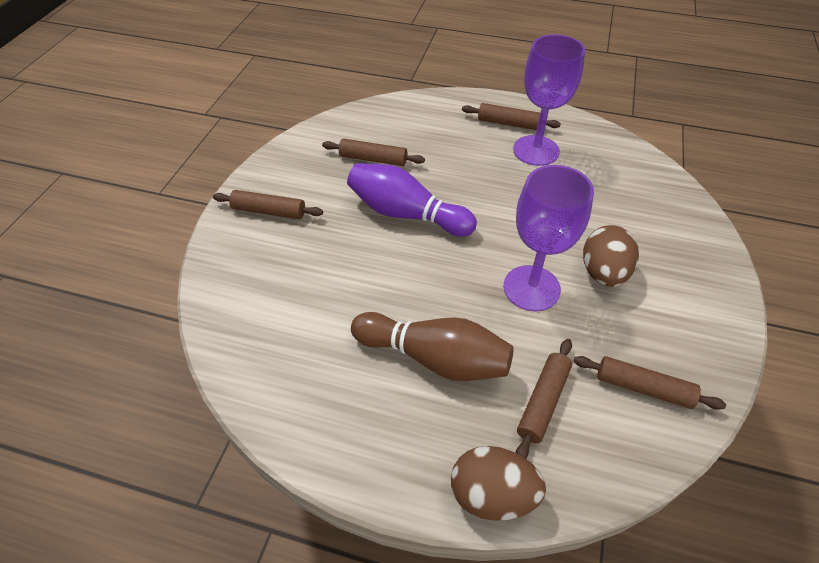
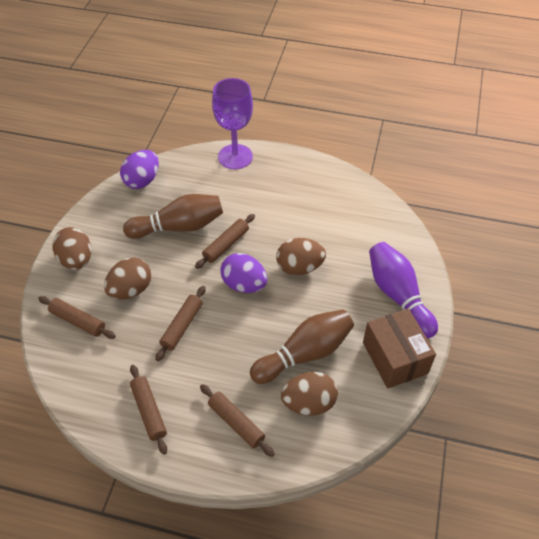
brown bowling pin: 1 -> 2
brown box: 0 -> 1
brown egg: 2 -> 4
purple egg: 0 -> 2
purple goblet: 2 -> 1

